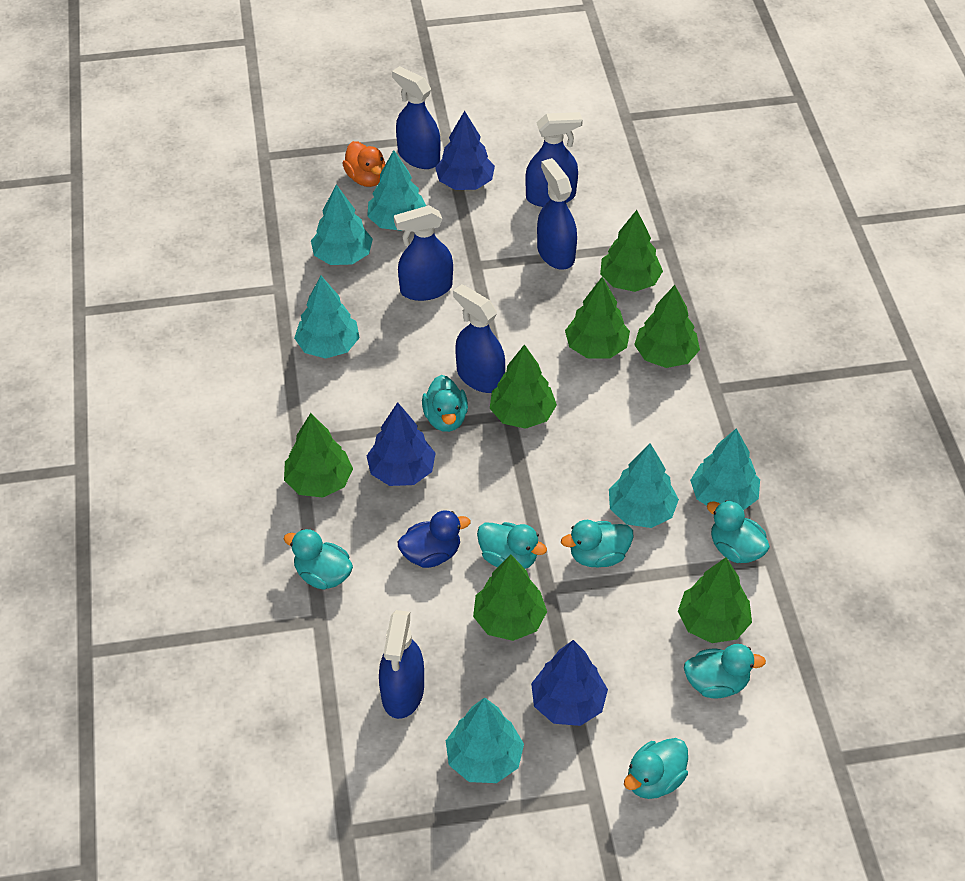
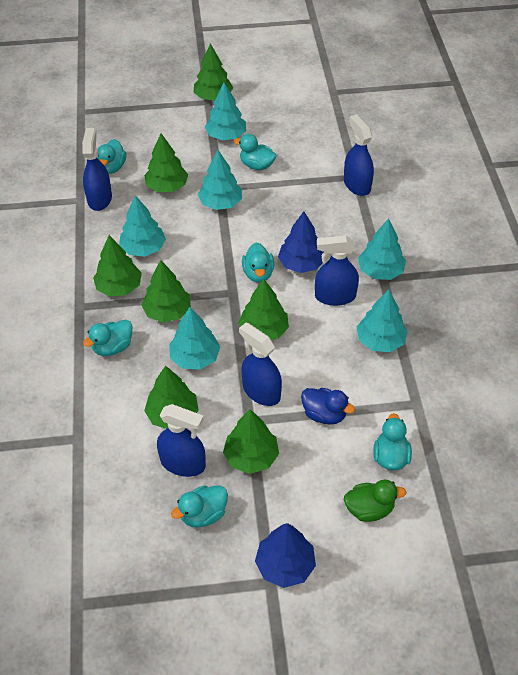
blue spray bottle: 6 -> 5
blue tree: 3 -> 2
green duck: 0 -> 1
orange duck: 1 -> 0
turquoise duck: 7 -> 6

